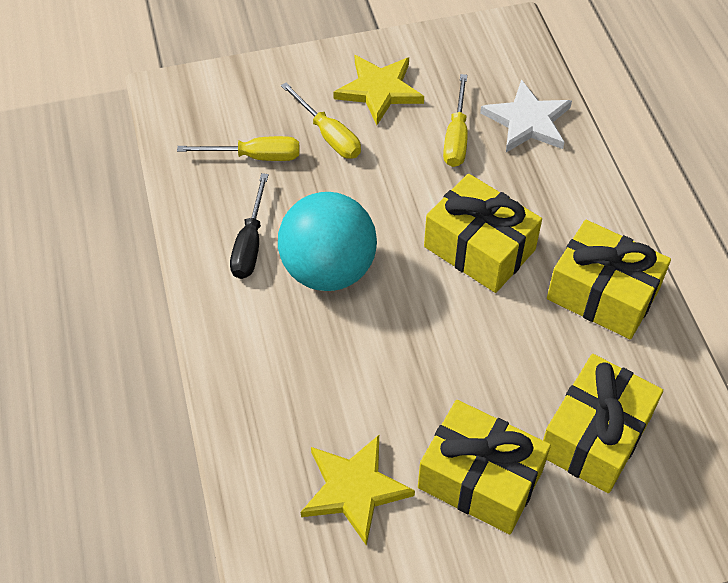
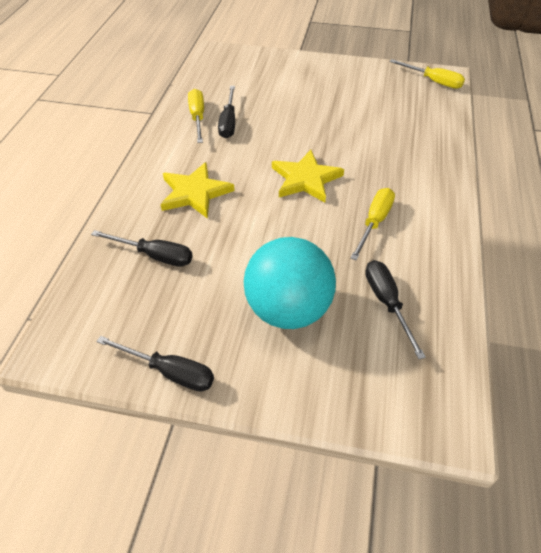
black screwdriver: 1 -> 4
white star: 1 -> 0
yellow gift: 4 -> 0

